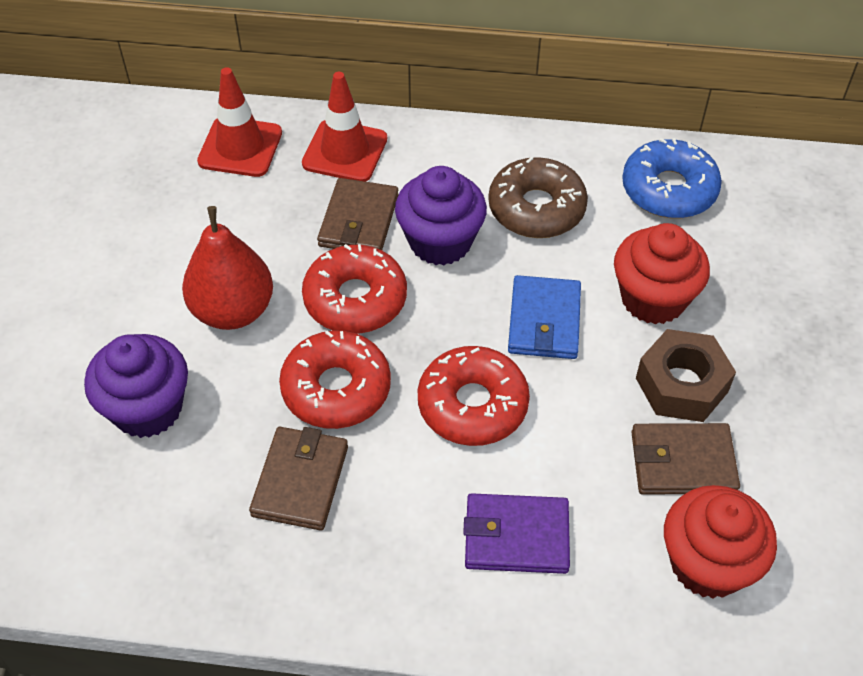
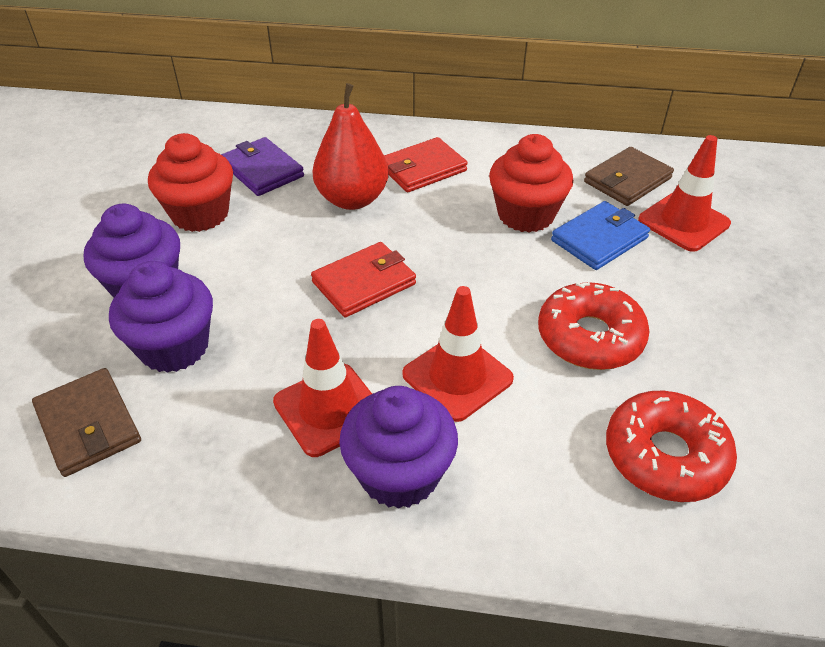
blue donut: 1 -> 0
brown donut: 1 -> 0
brown nut: 1 -> 0
brown wallet: 3 -> 2
purple cupcake: 2 -> 3
red donut: 3 -> 2
red traffic cone: 2 -> 3
red wallet: 0 -> 2

